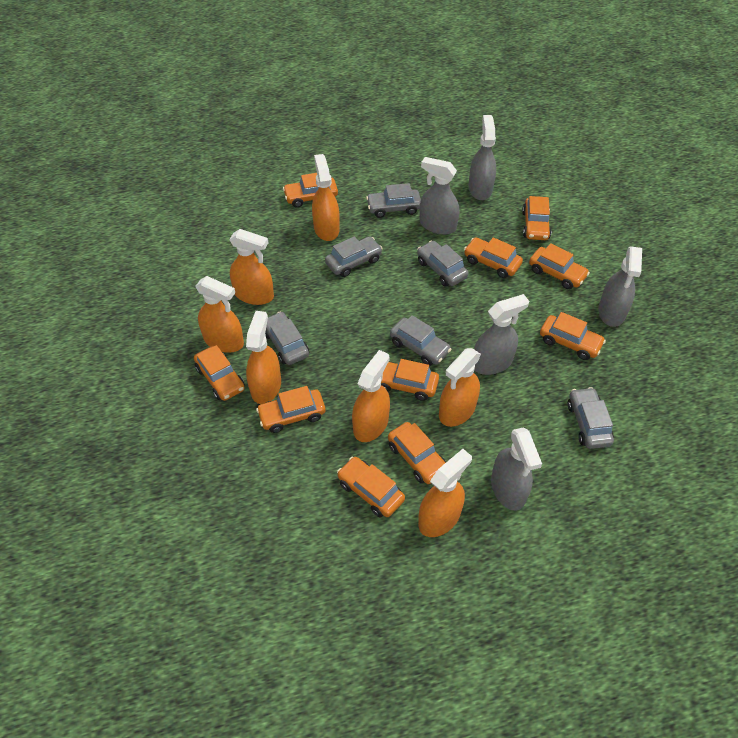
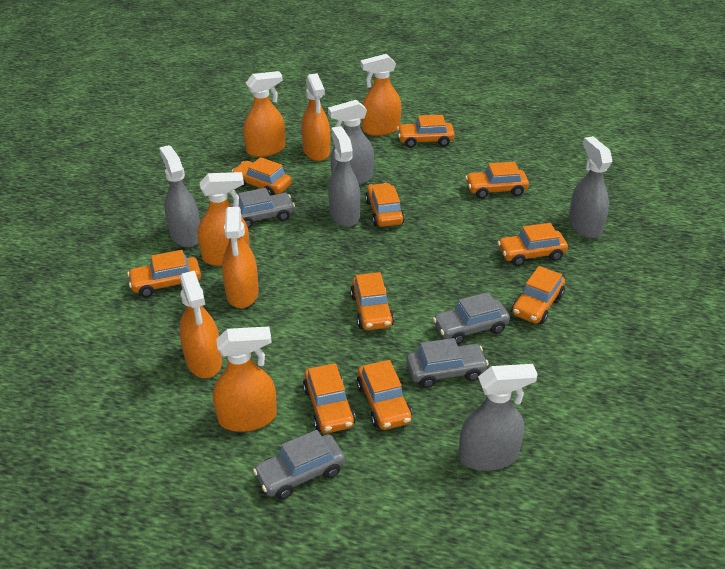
grey car: 6 -> 4

